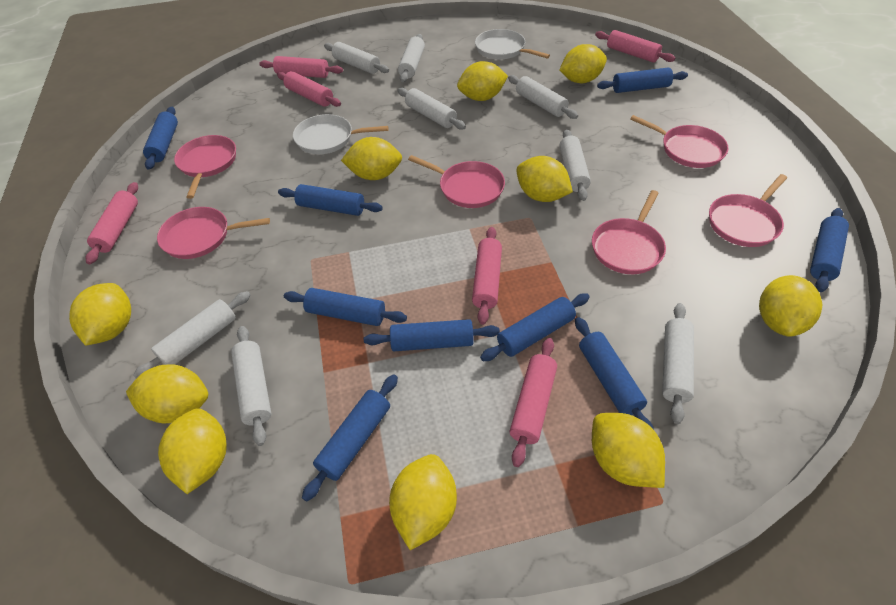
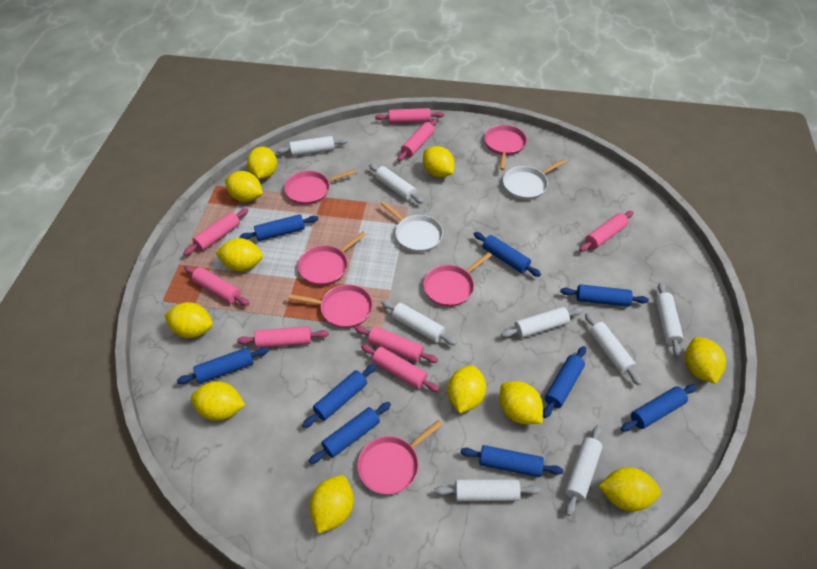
pink rolling pin: 6 -> 8
yellow lemon: 10 -> 11

